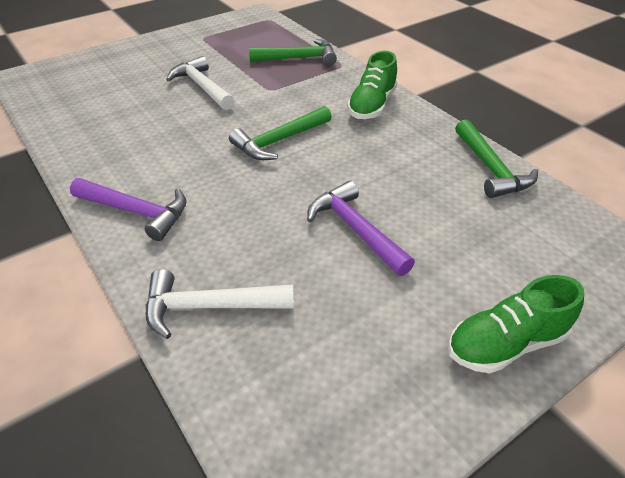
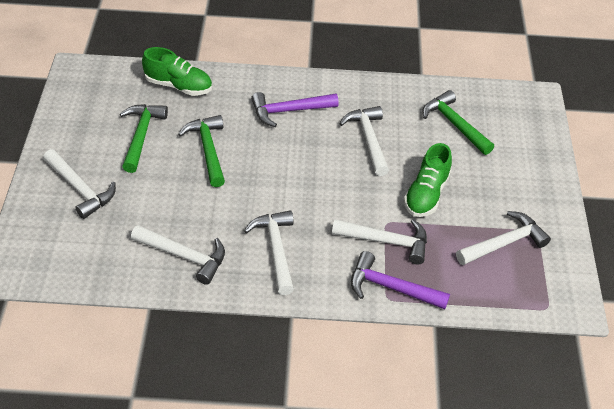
white hammer: 2 -> 6

